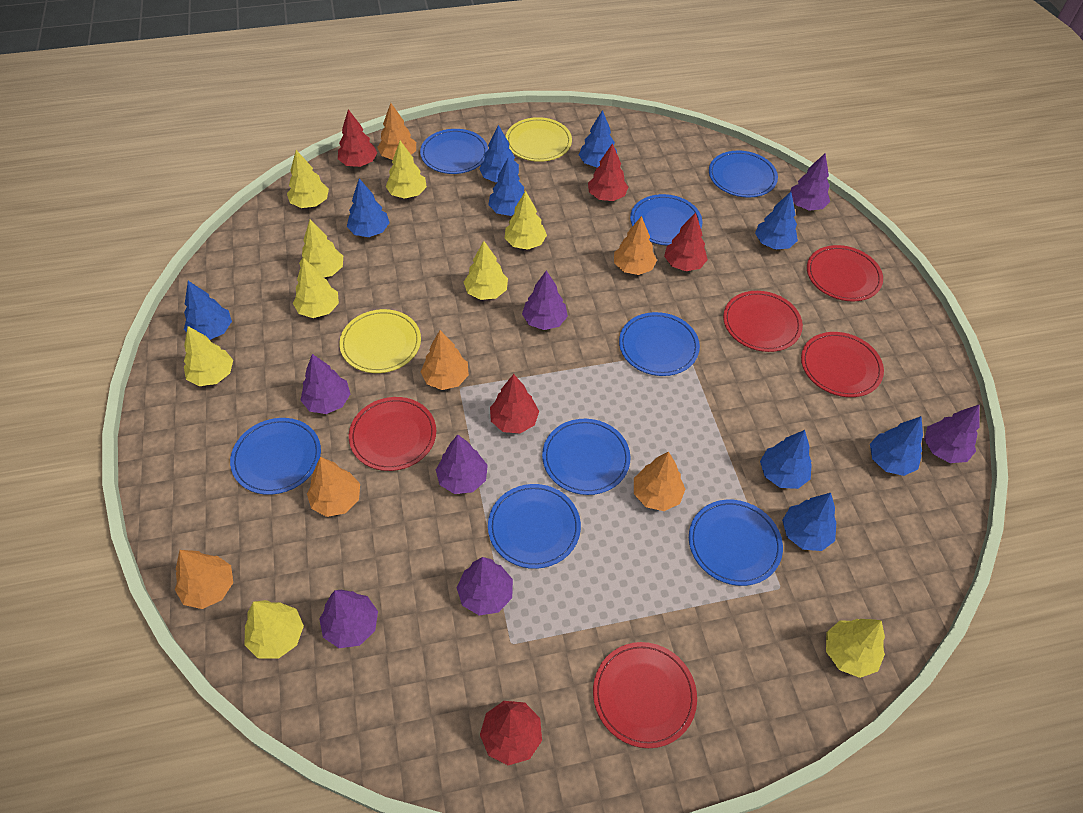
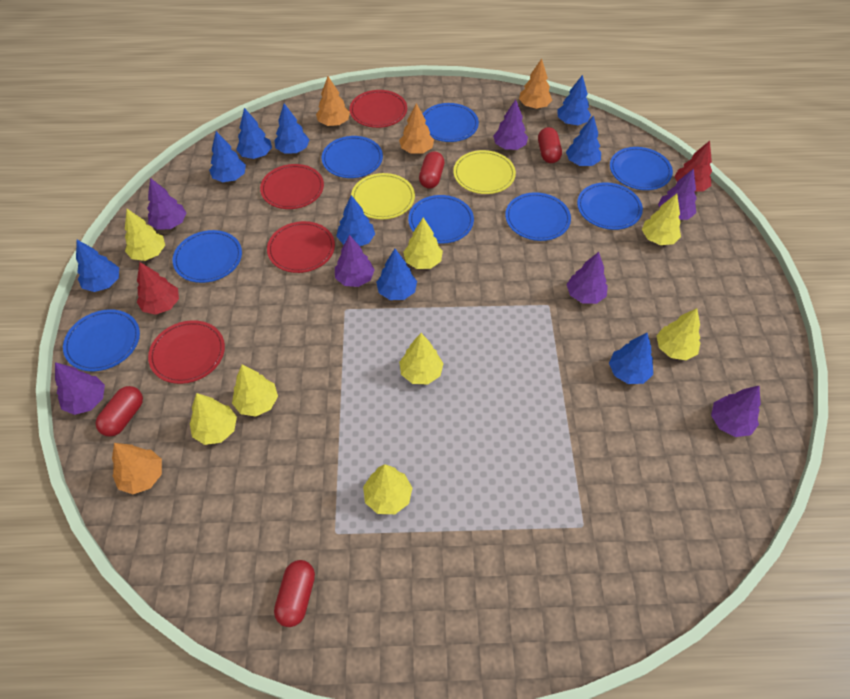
orange tree: 6 -> 4
red capsule: 0 -> 4
red plate: 5 -> 4
red tree: 5 -> 2
yellow tree: 9 -> 8

